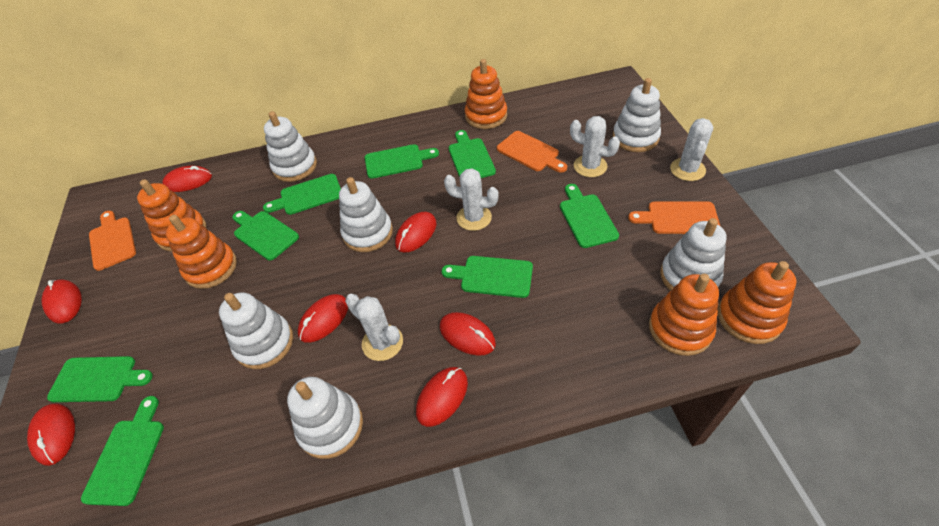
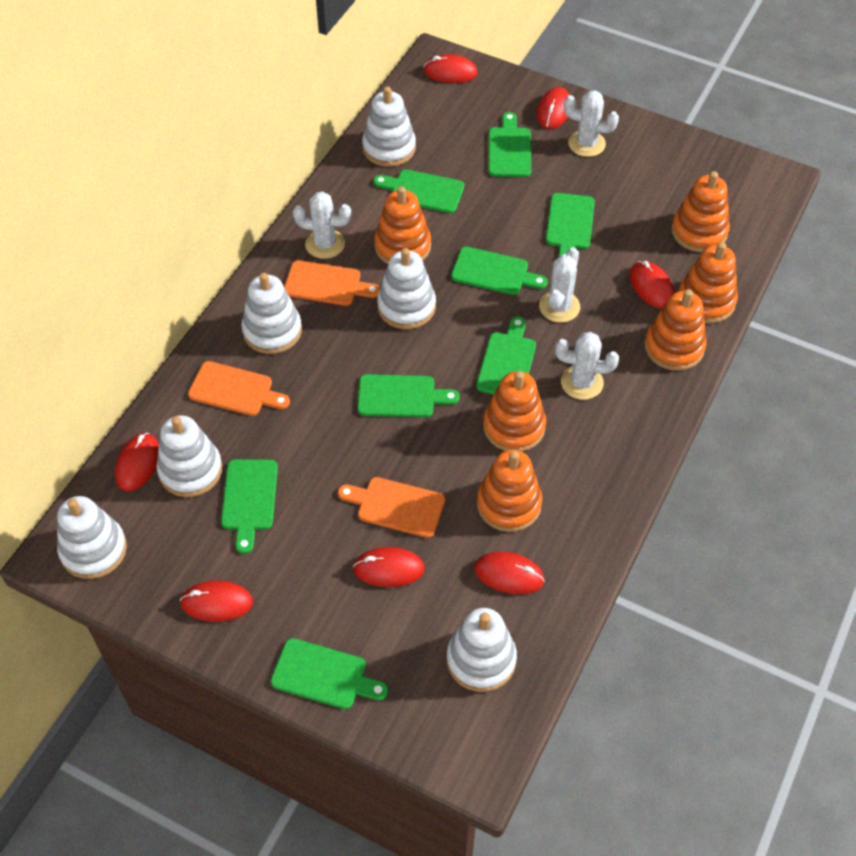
orange stacking toy: 5 -> 6

